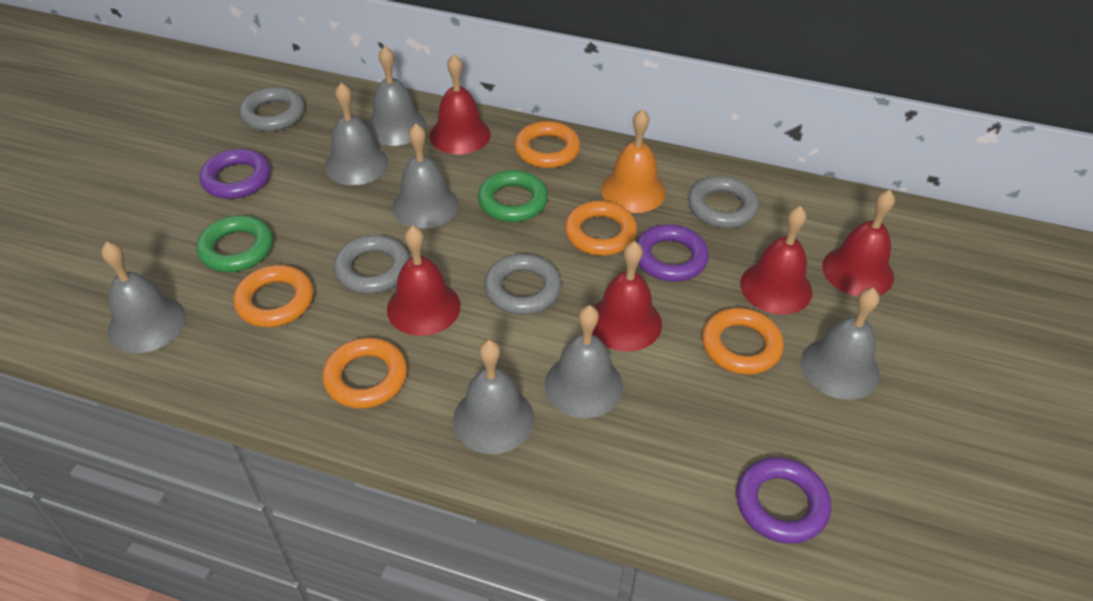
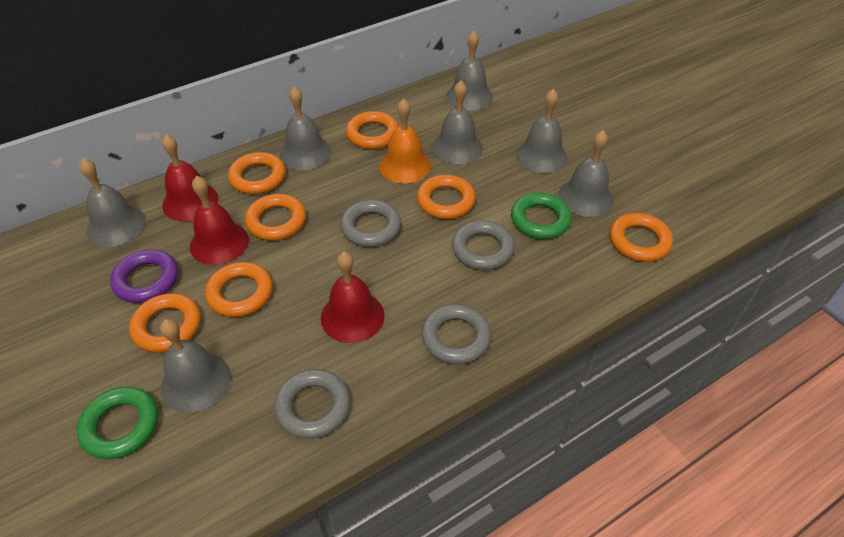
orange ring: 5 -> 7
purple ring: 3 -> 1
red bell: 5 -> 3

